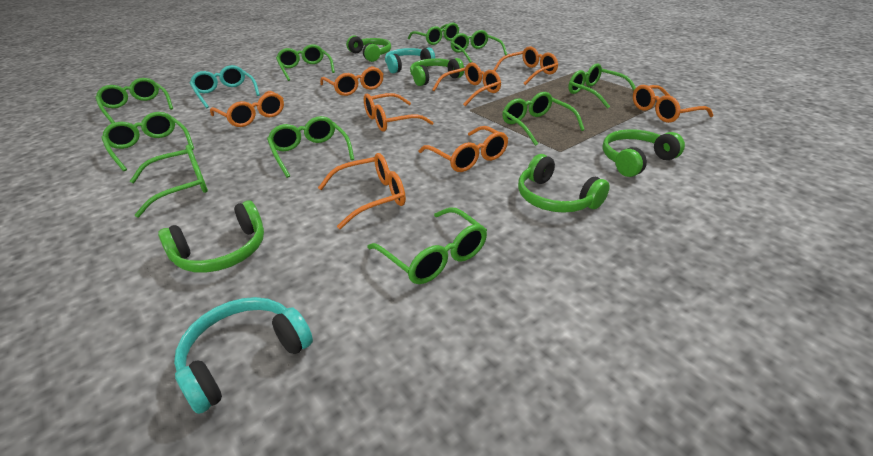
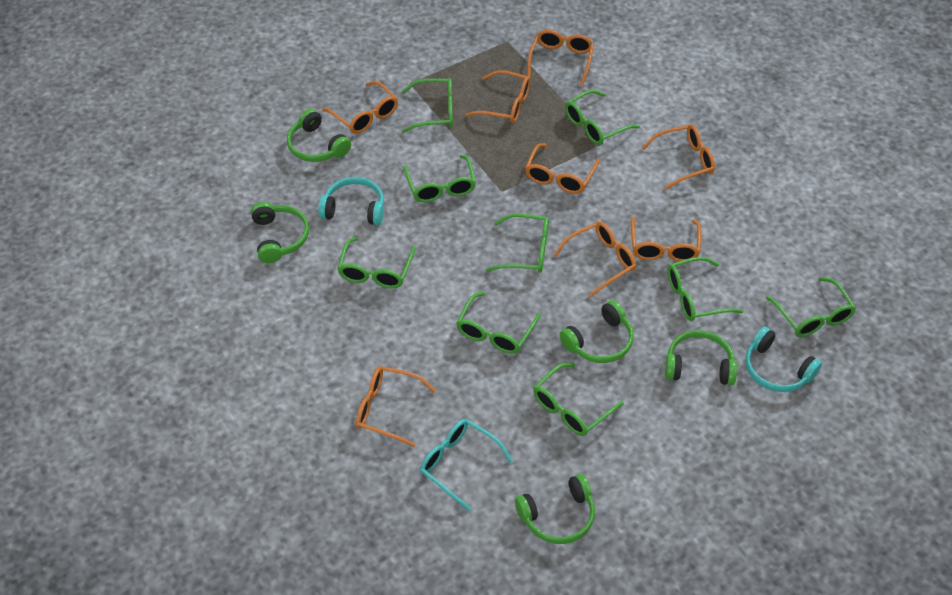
green glasses: 10 -> 9

